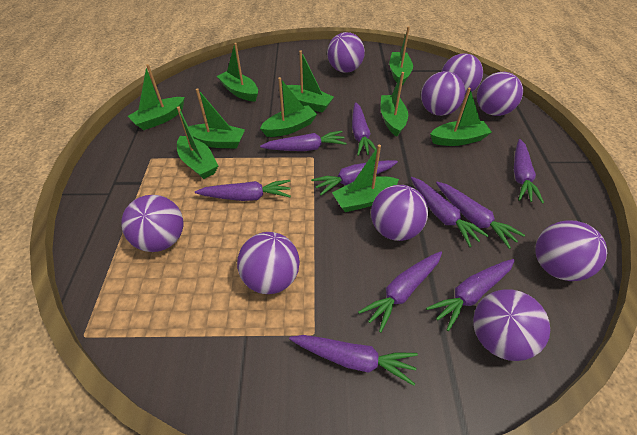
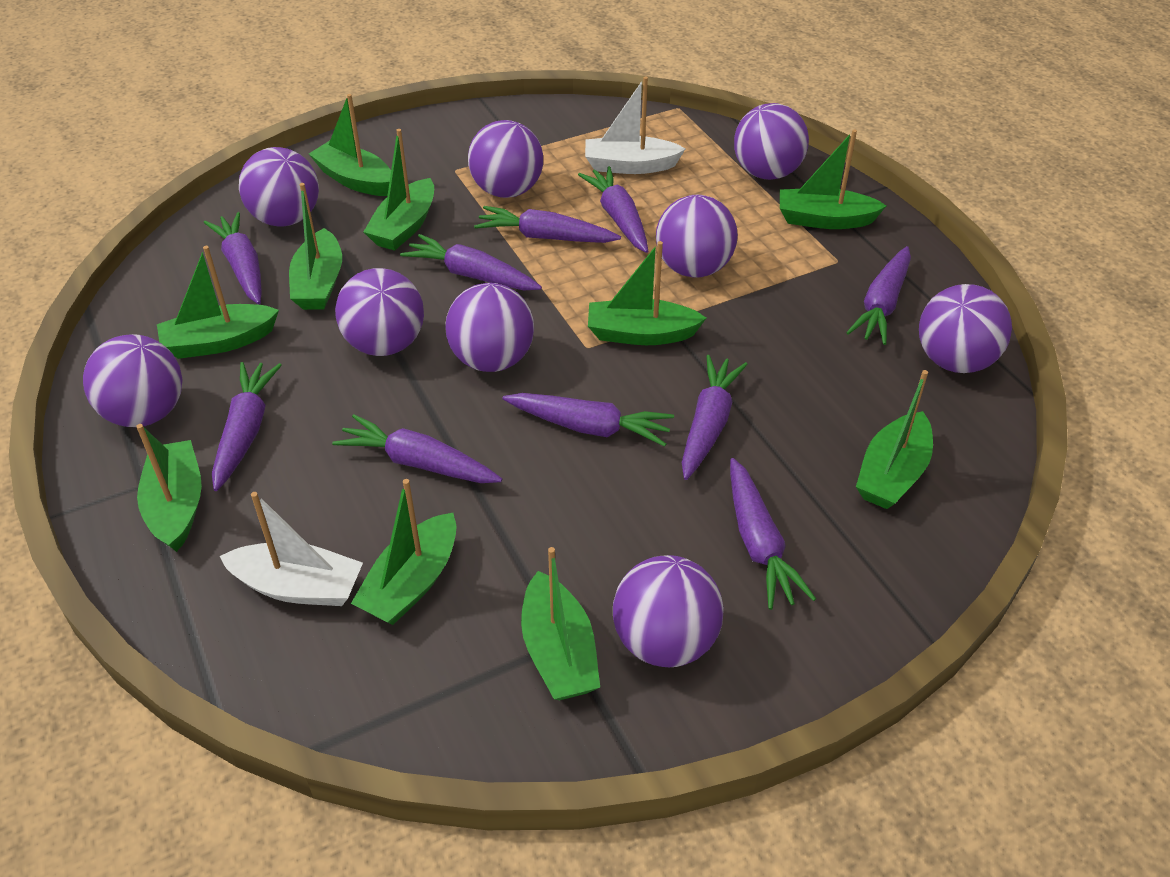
white boat: 0 -> 2

